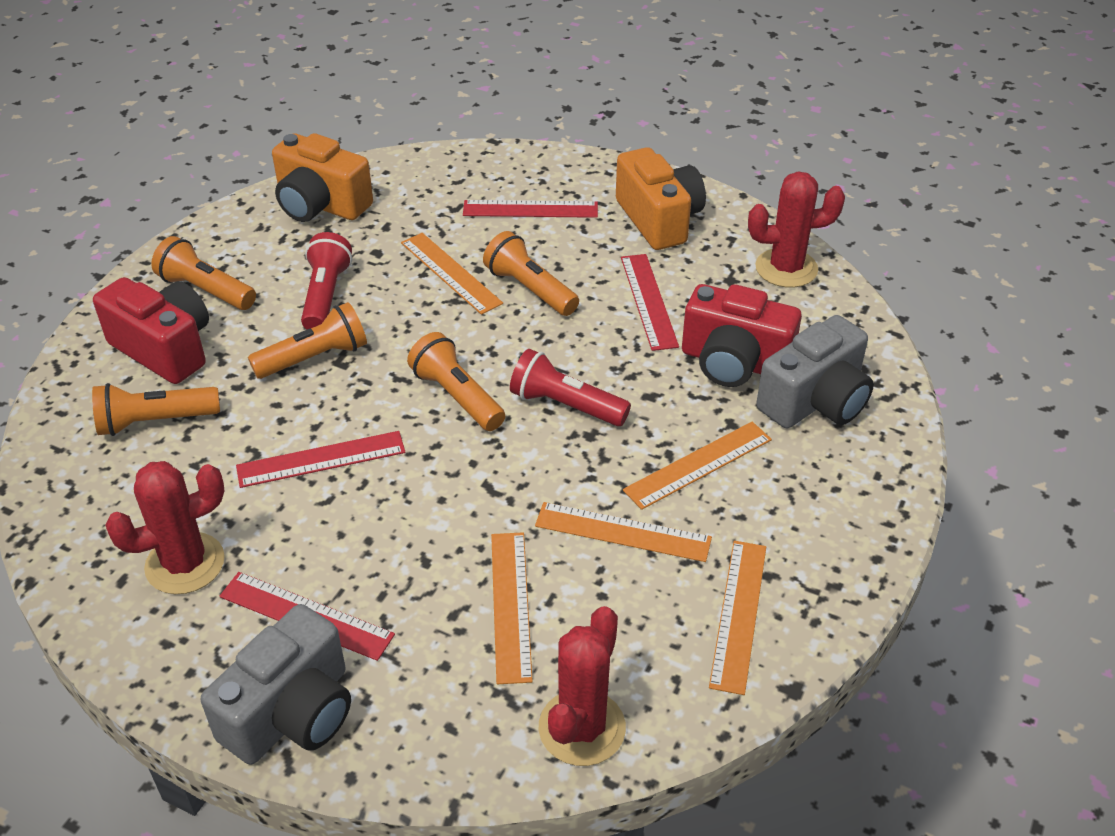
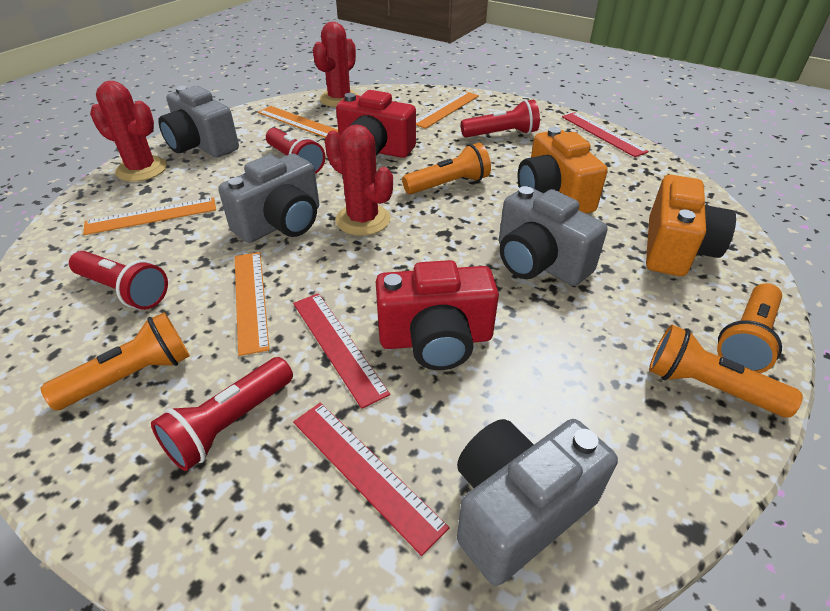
grey camera: 2 -> 4
orange flashlight: 5 -> 4
orange ruler: 5 -> 4
red flashlight: 2 -> 4
red ruler: 4 -> 3

